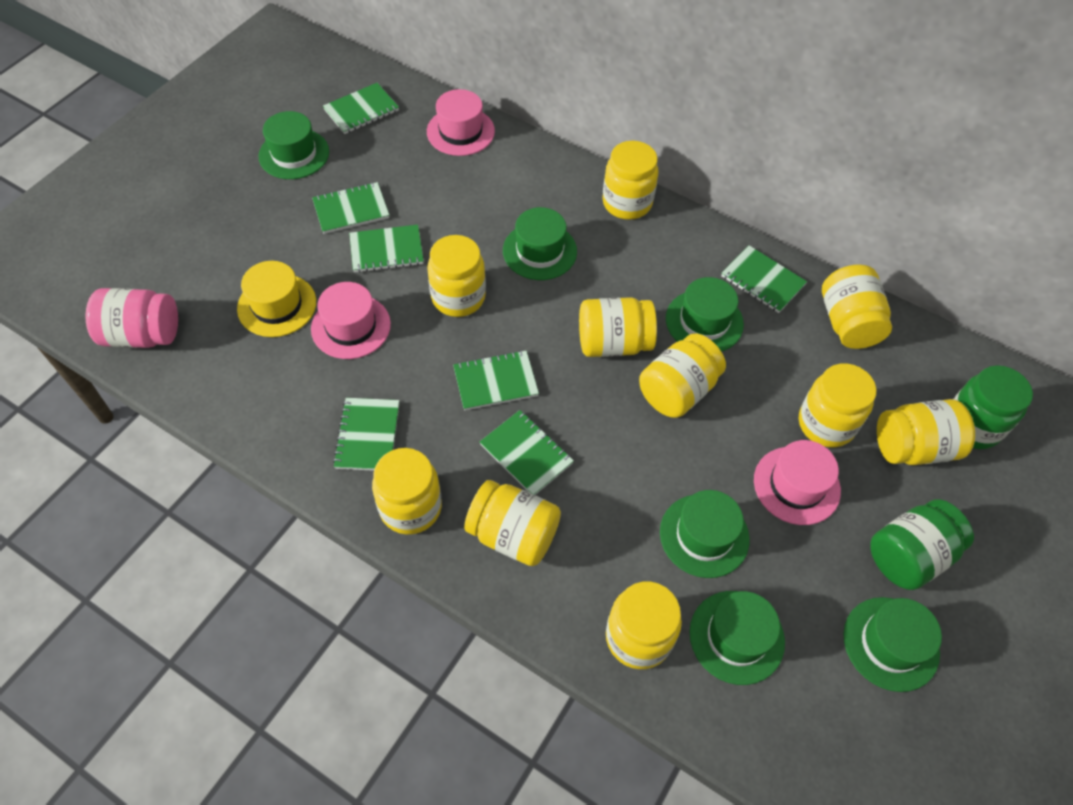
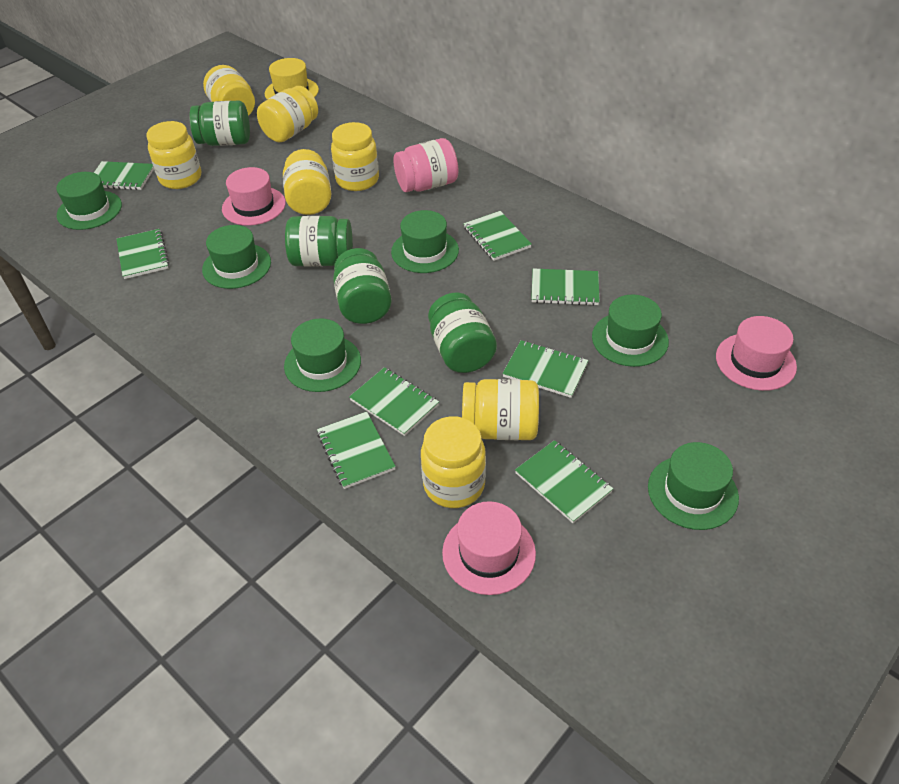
green jar: 2 -> 4
green notebook: 7 -> 8
yellow jar: 10 -> 7

